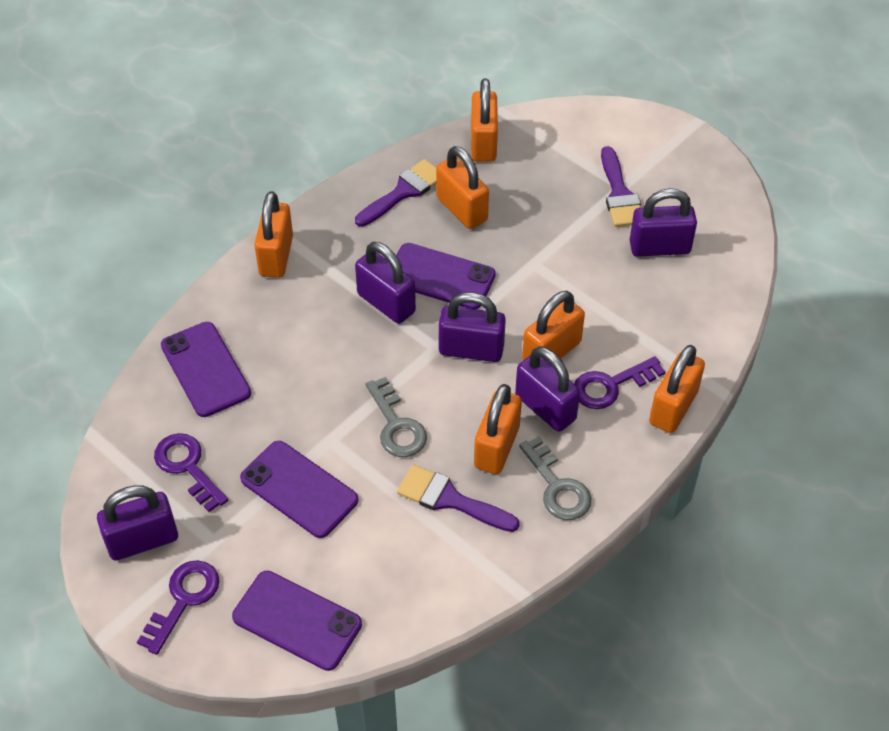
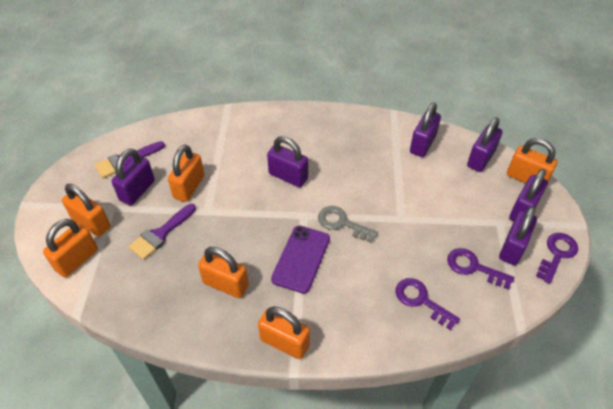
grey key: 2 -> 1
purple brush: 3 -> 2
purple padlock: 5 -> 6
purple phone: 4 -> 1

